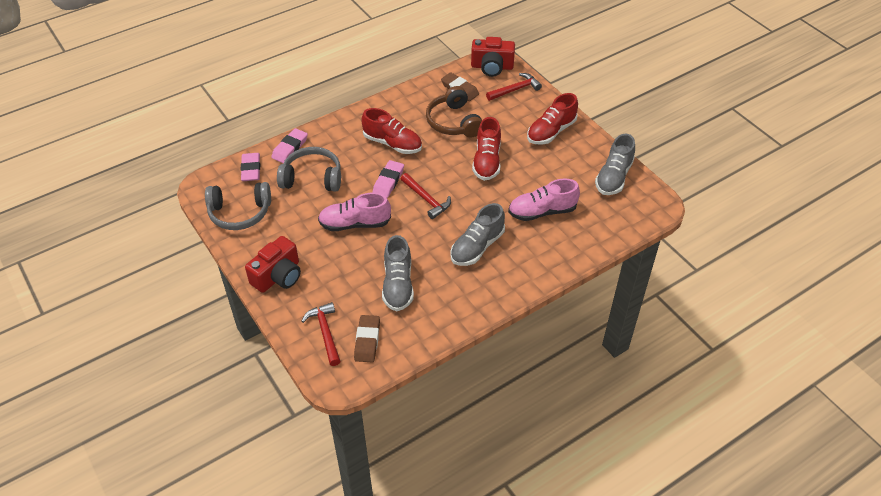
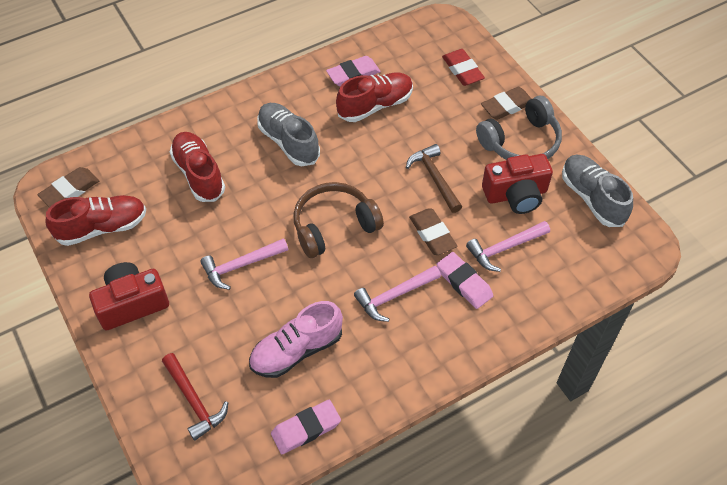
brown eraser: 2 -> 3
brown hammer: 0 -> 1
grey headphones: 2 -> 1
grey shoe: 3 -> 2
pink hammer: 0 -> 3
pink shoe: 2 -> 1
red eraser: 0 -> 1
red hammer: 3 -> 1

